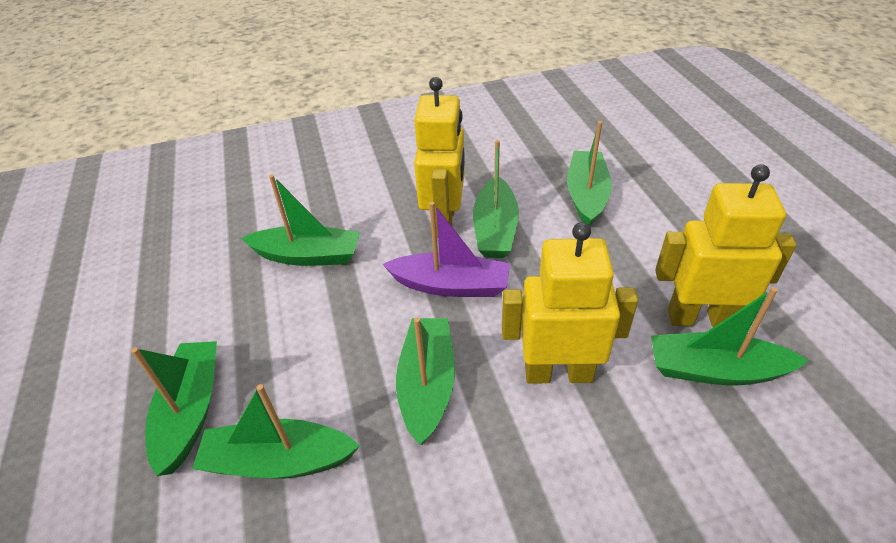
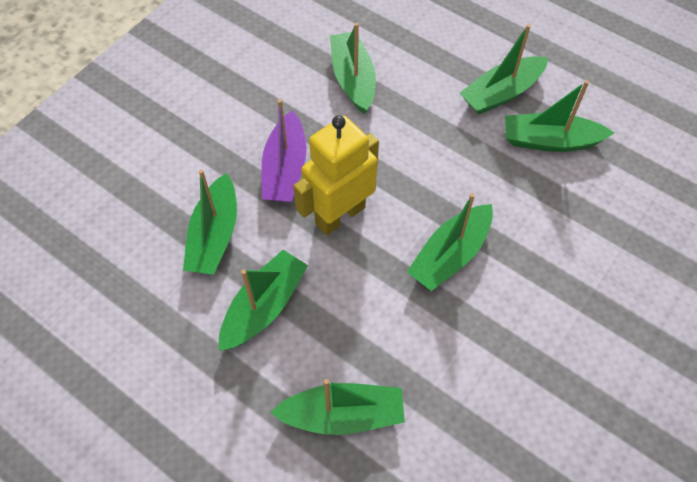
yellow robot: 3 -> 1

